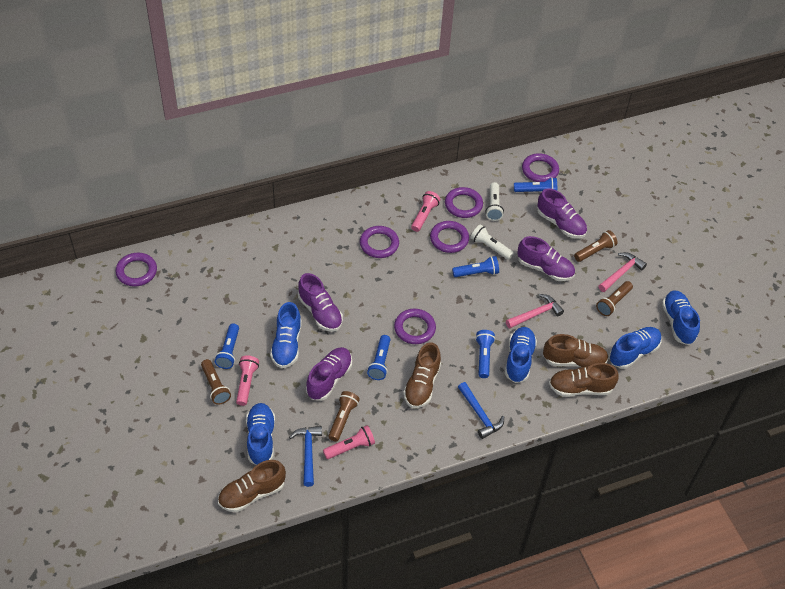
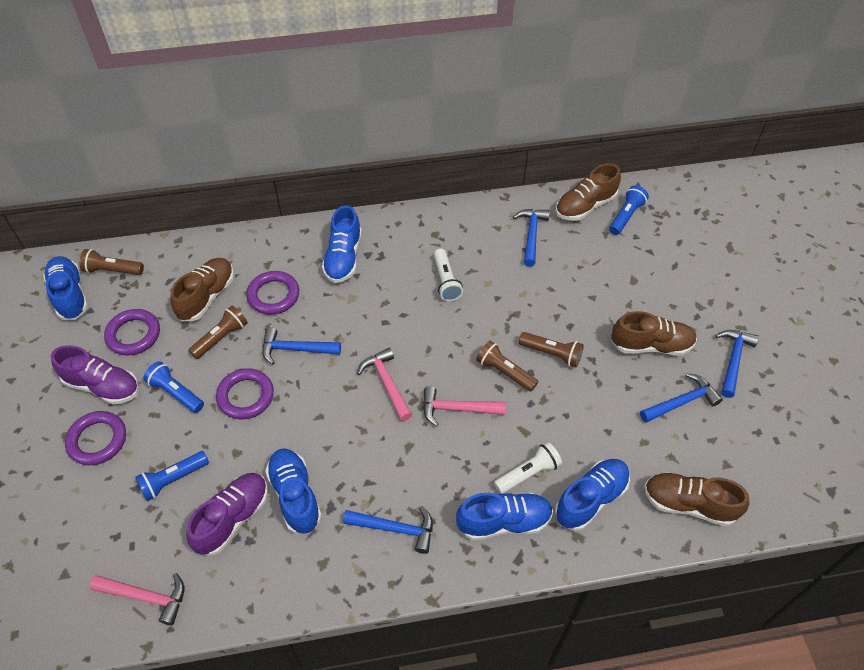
blue flashlight: 5 -> 3
blue hammer: 2 -> 5
pink flashlight: 3 -> 0
pink hammer: 2 -> 3
purple ring: 6 -> 4
purple shoe: 4 -> 2

